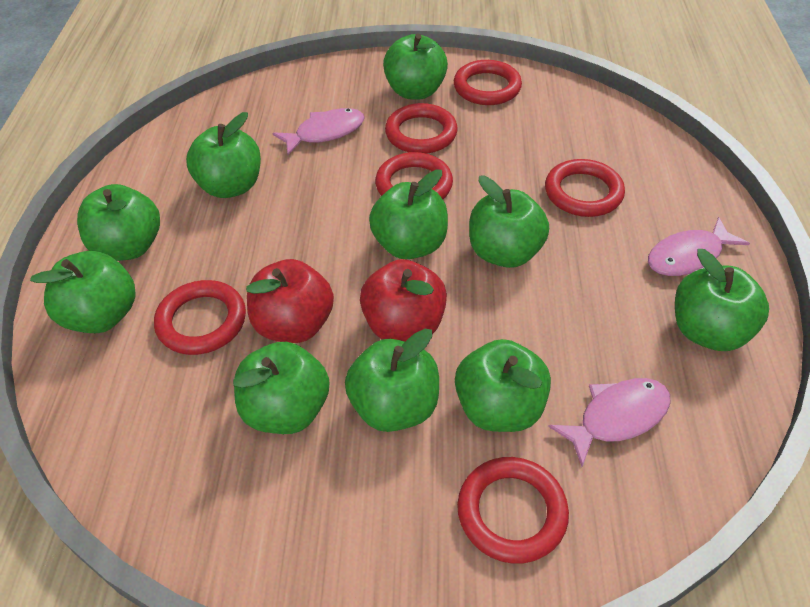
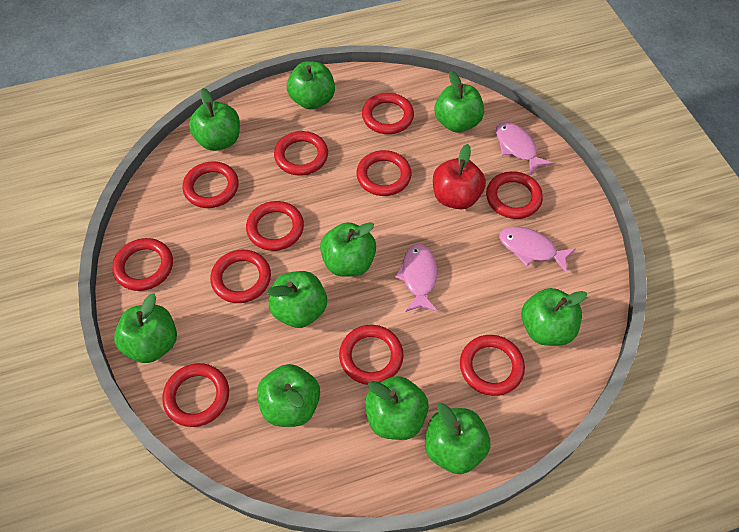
red apple: 2 -> 1
red ring: 6 -> 11

